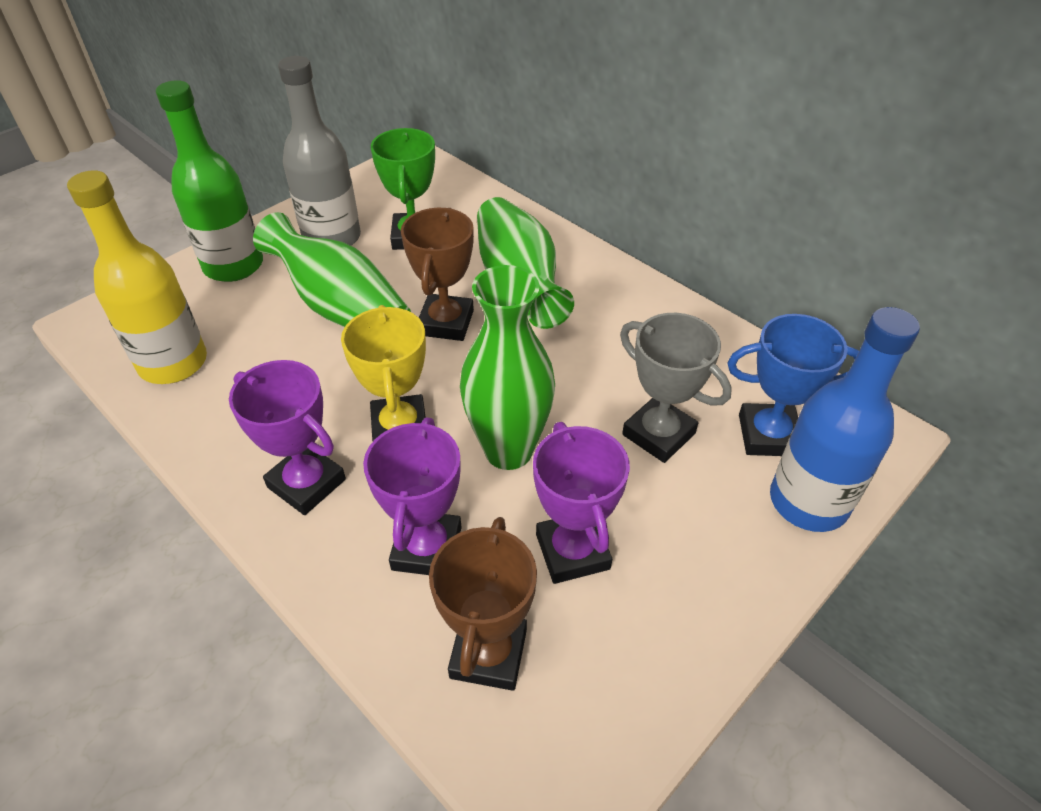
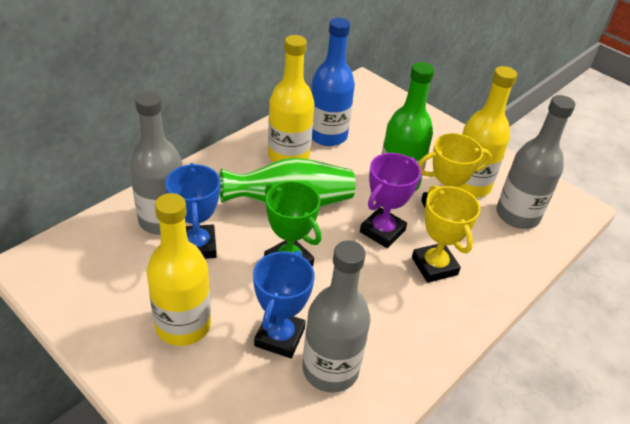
blue trophy: 1 -> 2
brown trophy: 2 -> 0
green vase: 3 -> 1
grey bottle: 1 -> 3
grey trophy: 1 -> 0
purple trophy: 3 -> 1
yellow bottle: 1 -> 3
yellow trophy: 1 -> 2

